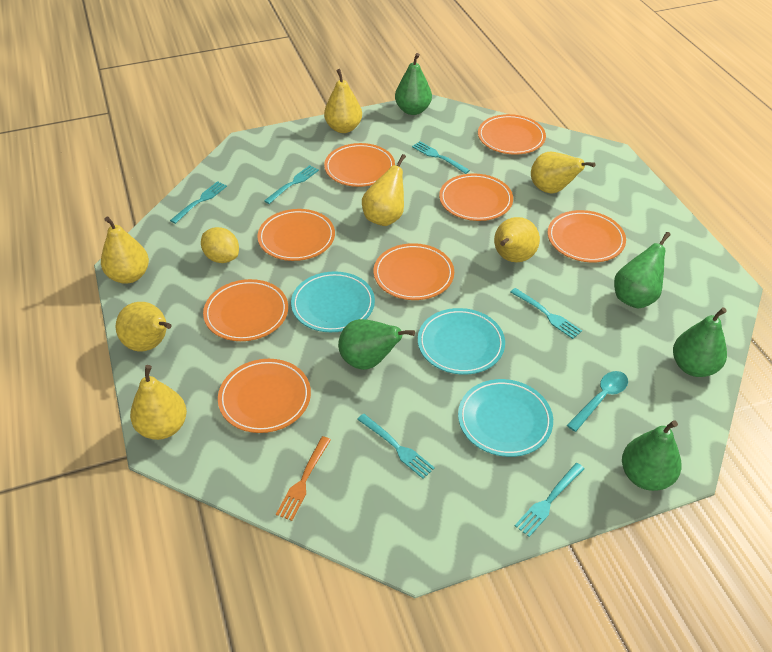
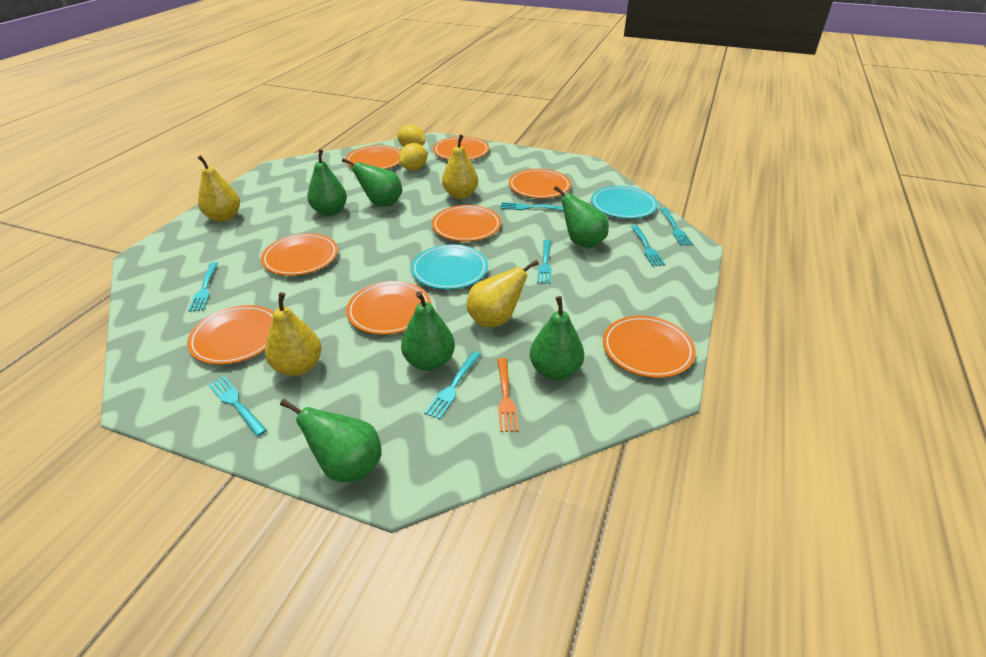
green pear: 5 -> 6
turquoise fork: 6 -> 7
turquoise plate: 3 -> 2
turquoise spoon: 1 -> 0
yellow lemon: 1 -> 2
yellow pear: 7 -> 4

